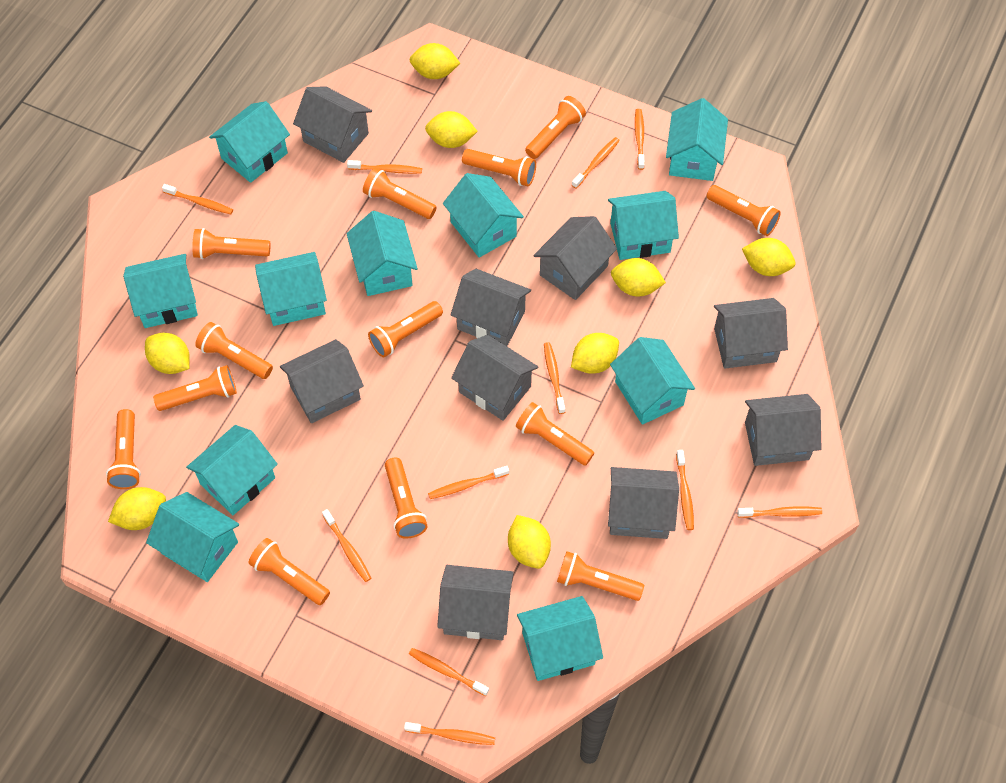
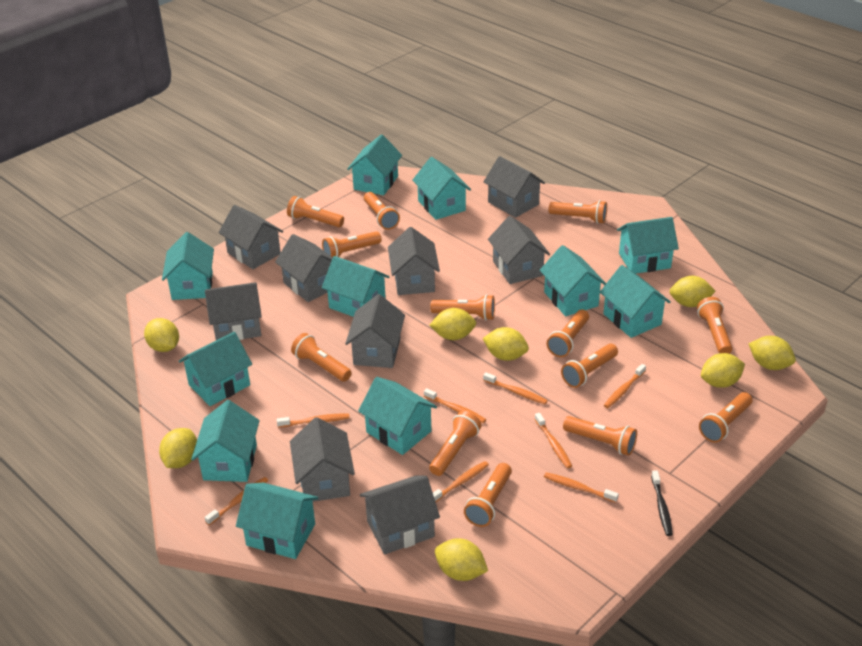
black toothbrush: 0 -> 1
orange toothbrush: 11 -> 8

